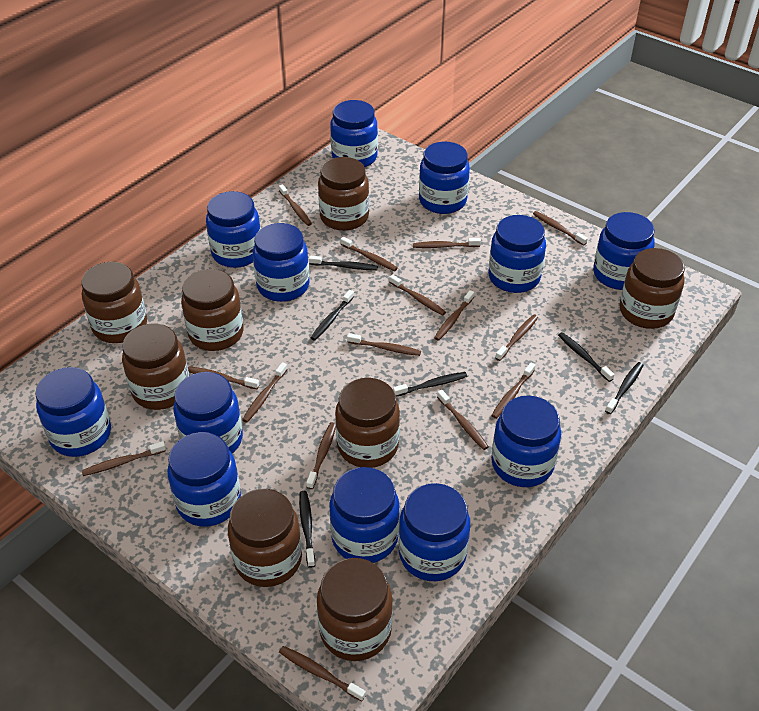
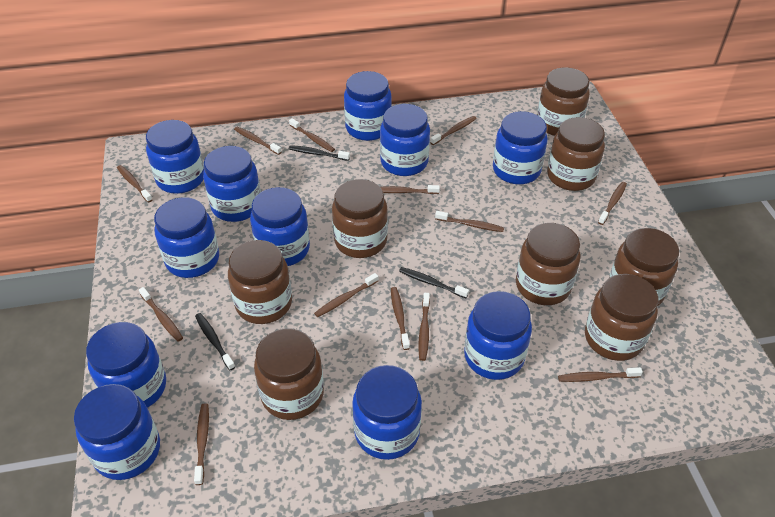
black toothbrush: 6 -> 3
blue jar: 12 -> 11
brown toothbrush: 15 -> 13

